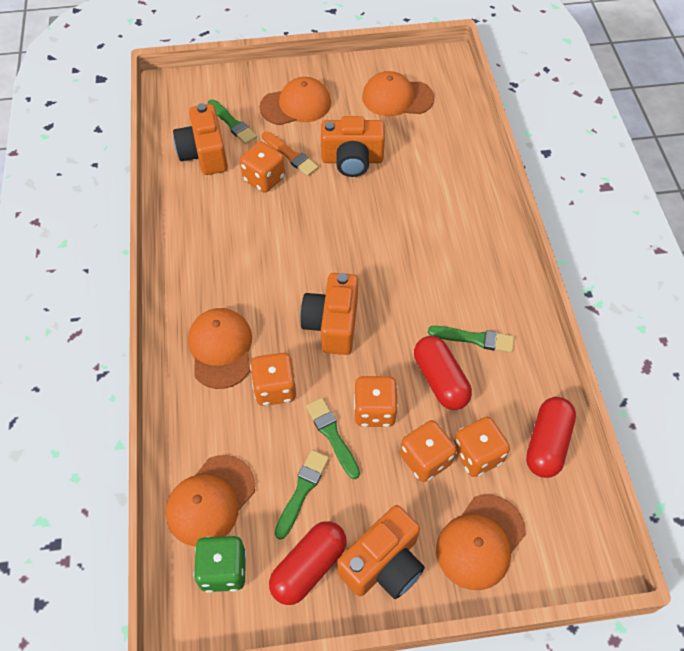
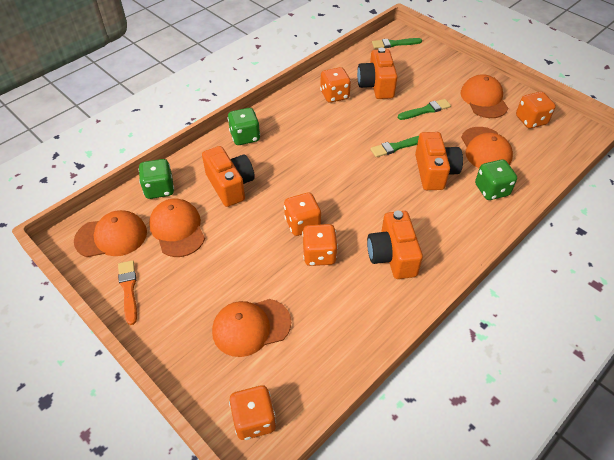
green brush: 4 -> 3
green dice: 1 -> 3
red capsule: 3 -> 0

